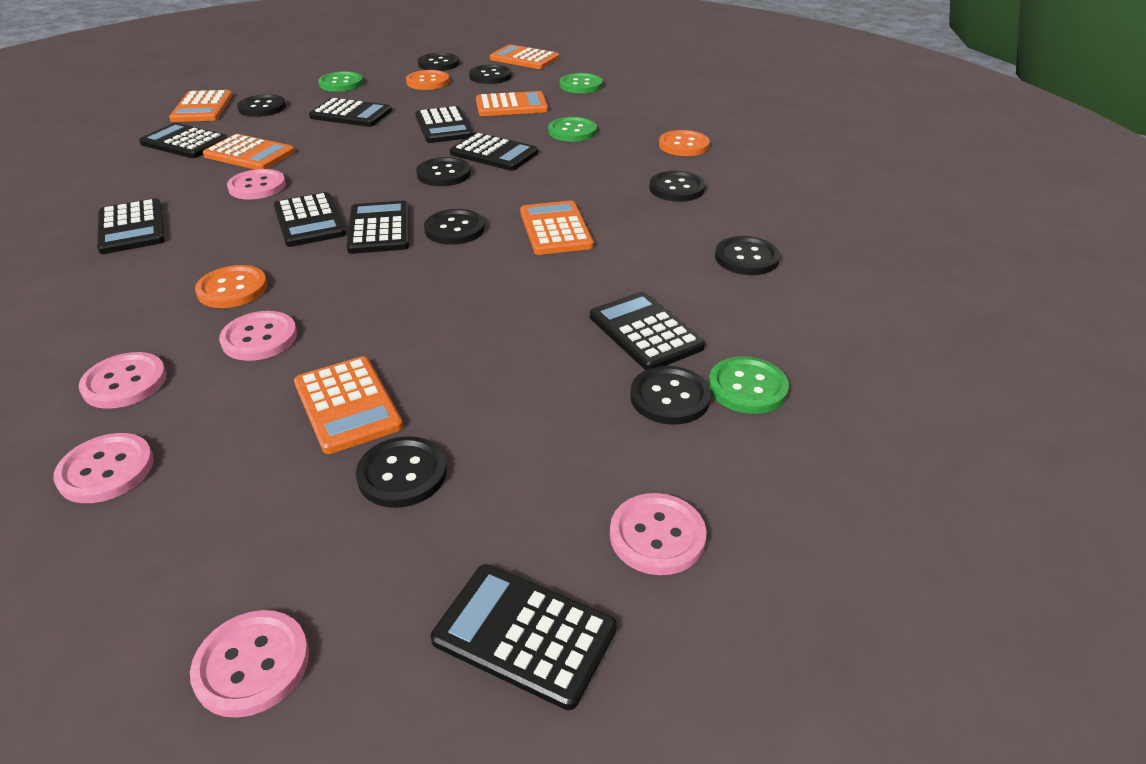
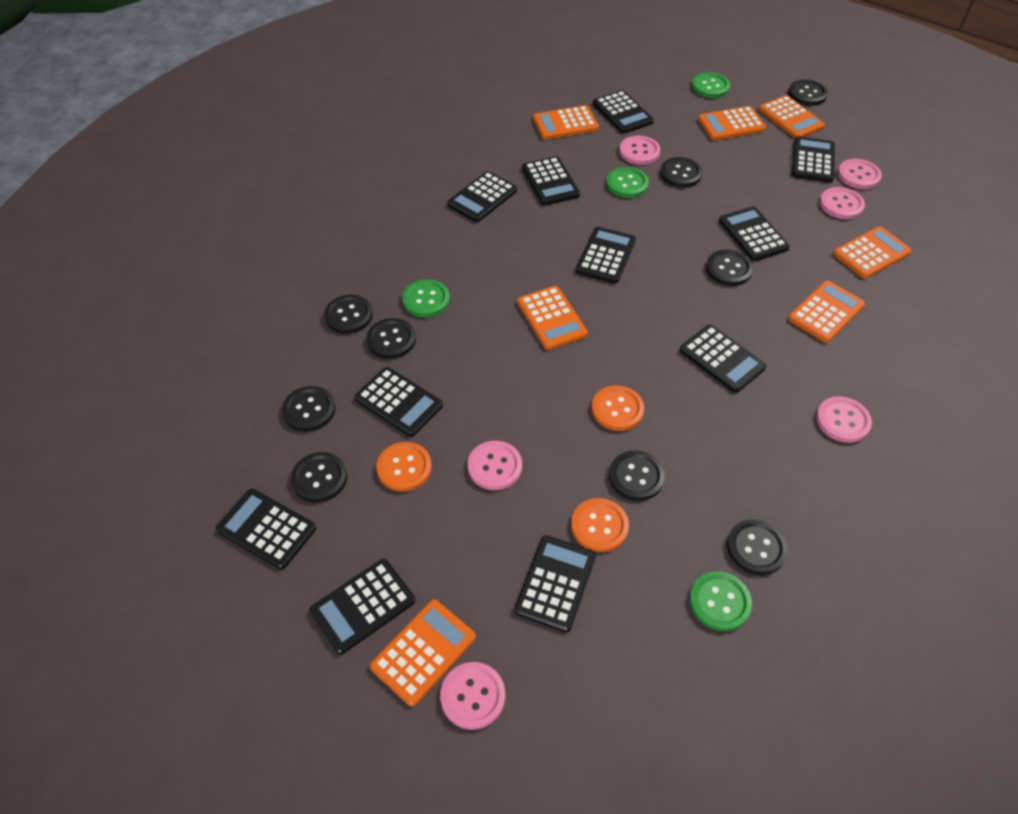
black calculator: 9 -> 11
orange calculator: 6 -> 7

